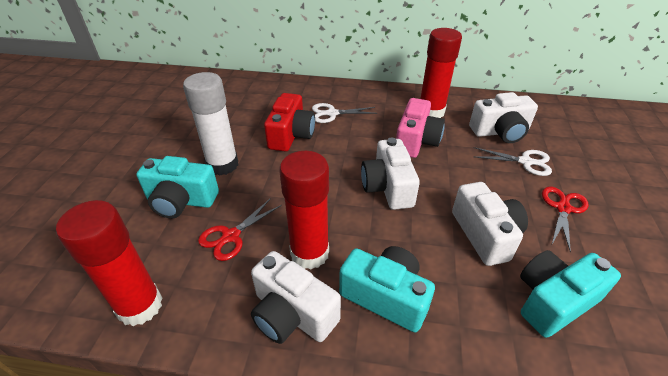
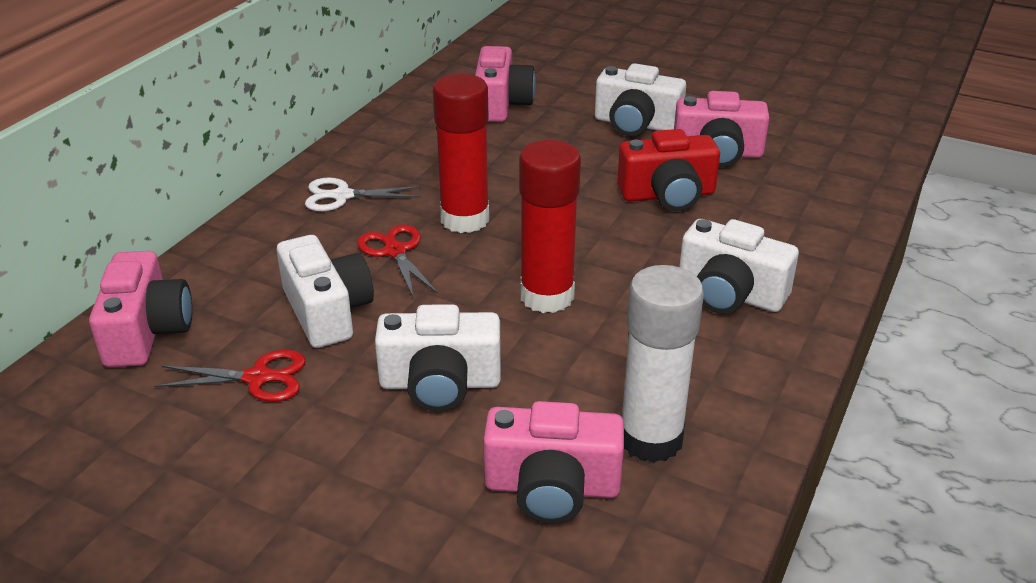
pink camera: 1 -> 4
red glue stick: 3 -> 2
turquoise camera: 3 -> 0
white scissors: 2 -> 1

